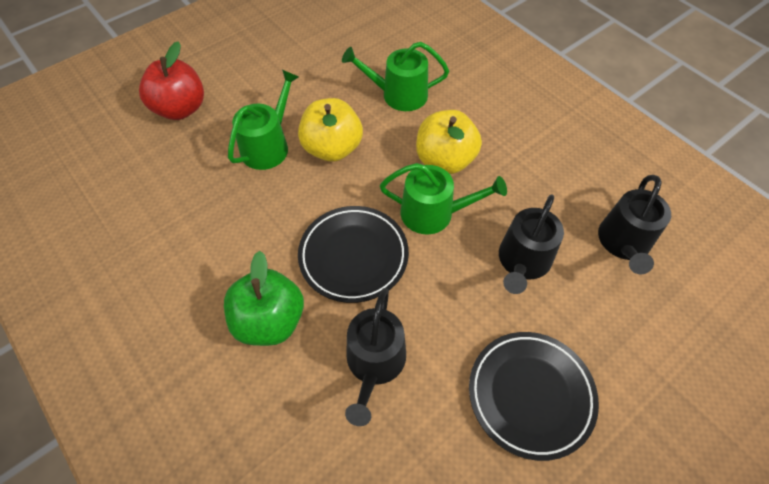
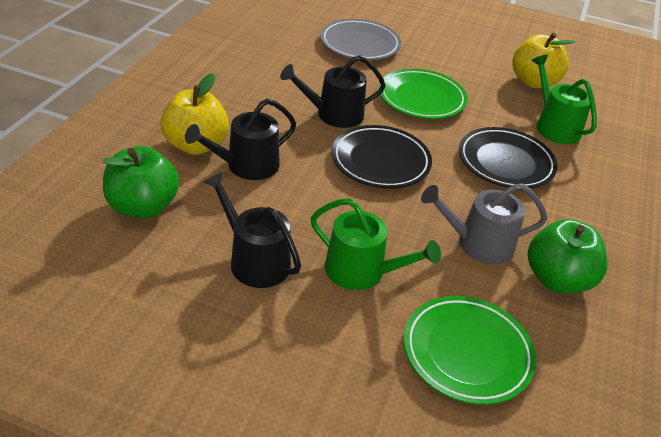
green apple: 1 -> 2
green plate: 0 -> 2
green watering can: 3 -> 2
grey plate: 0 -> 1
grey watering can: 0 -> 1
red apple: 1 -> 0

